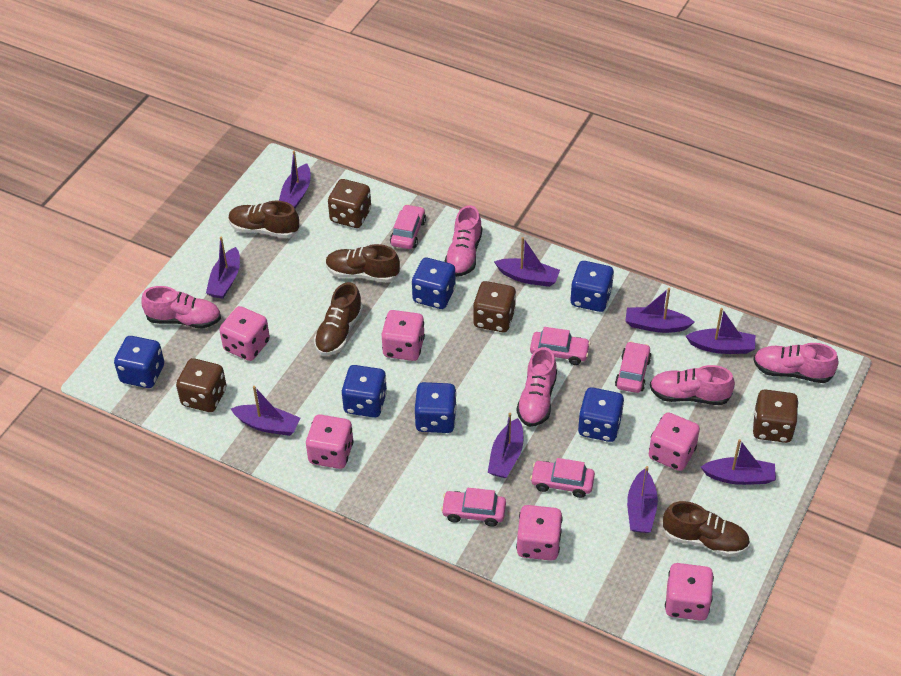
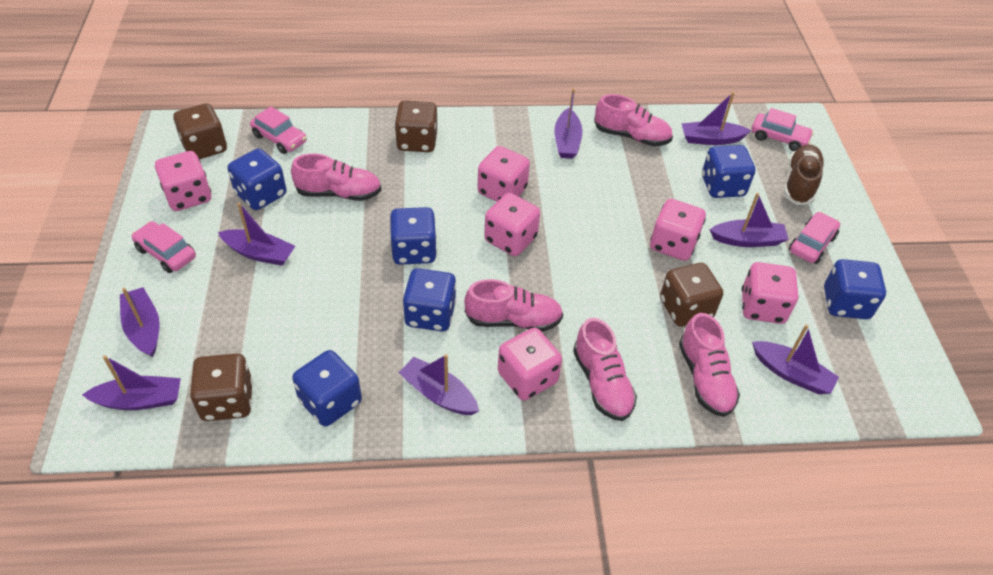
brown shoe: 4 -> 1
pink car: 5 -> 4
purple boat: 9 -> 8

